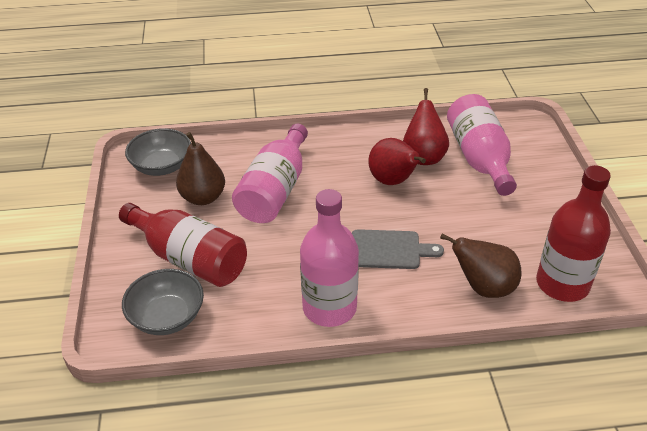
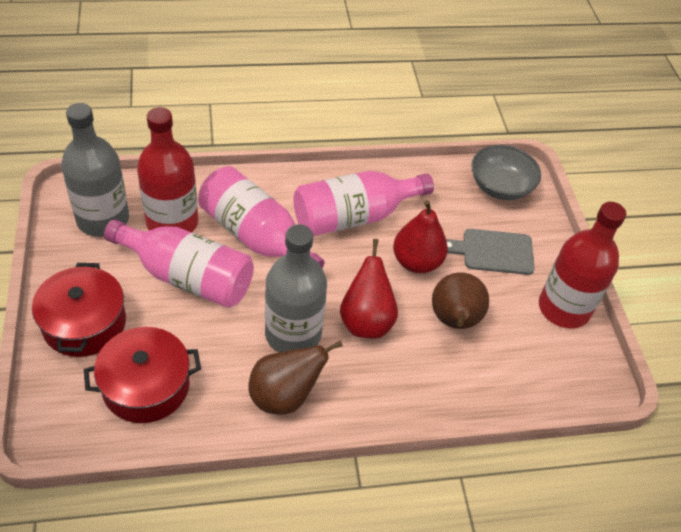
grey bottle: 0 -> 2
grey bowl: 2 -> 1
red pot: 0 -> 2

